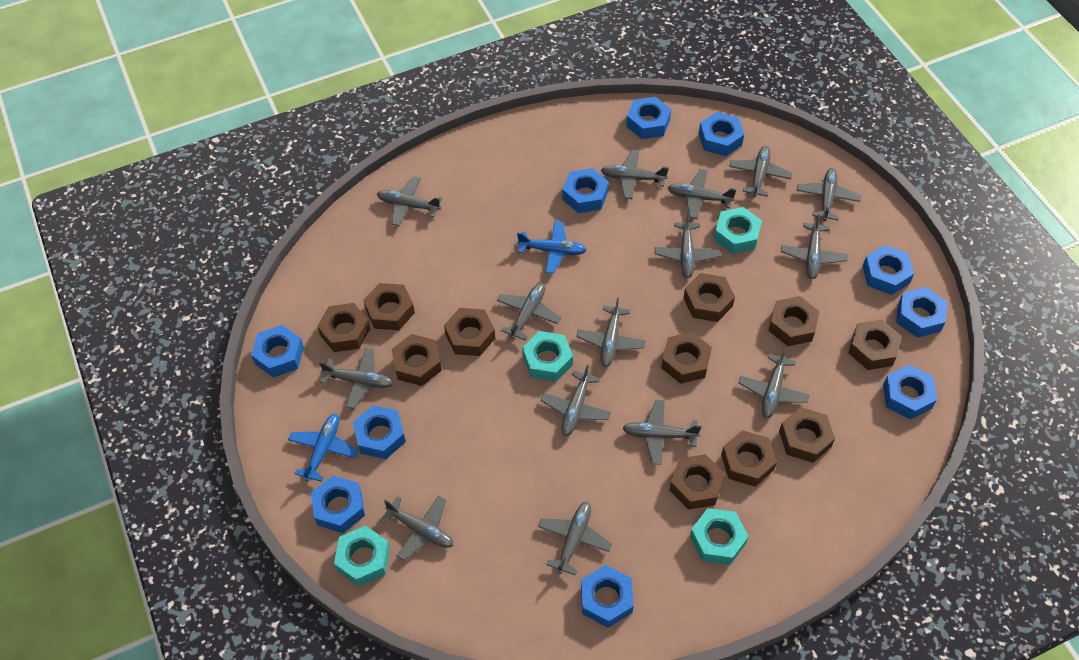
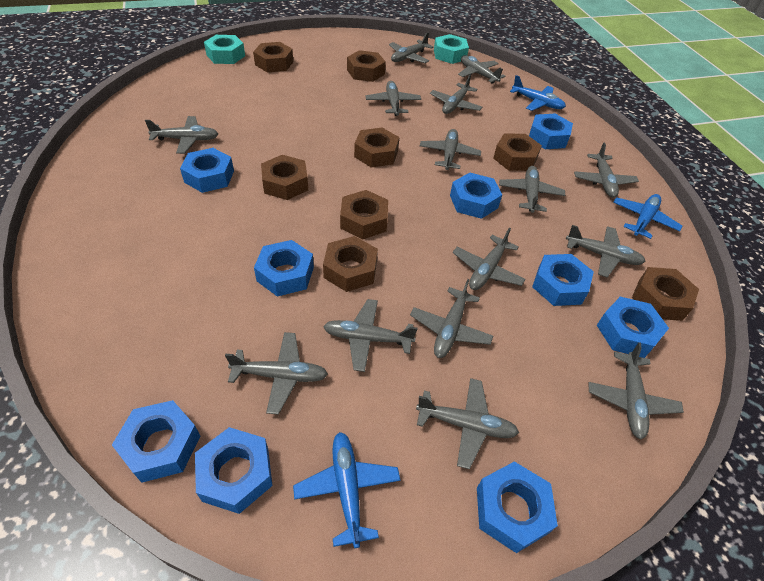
blue nut: 10 -> 9
blue plane: 2 -> 3
brown nut: 11 -> 8
turquoise nut: 4 -> 2

